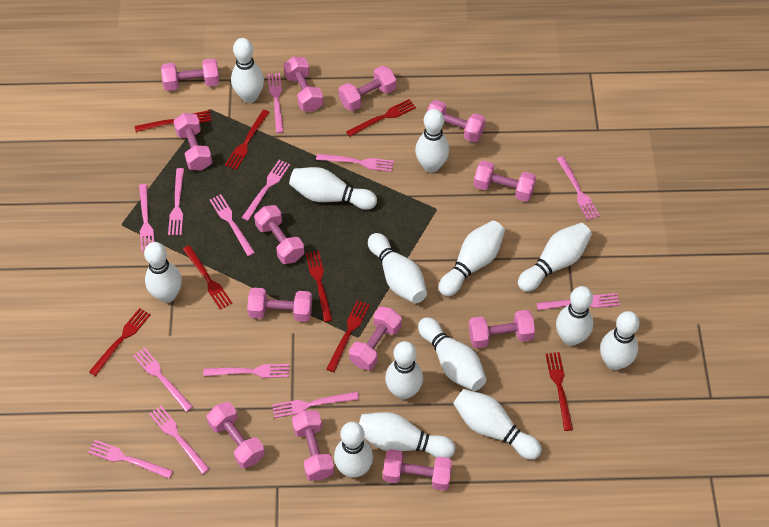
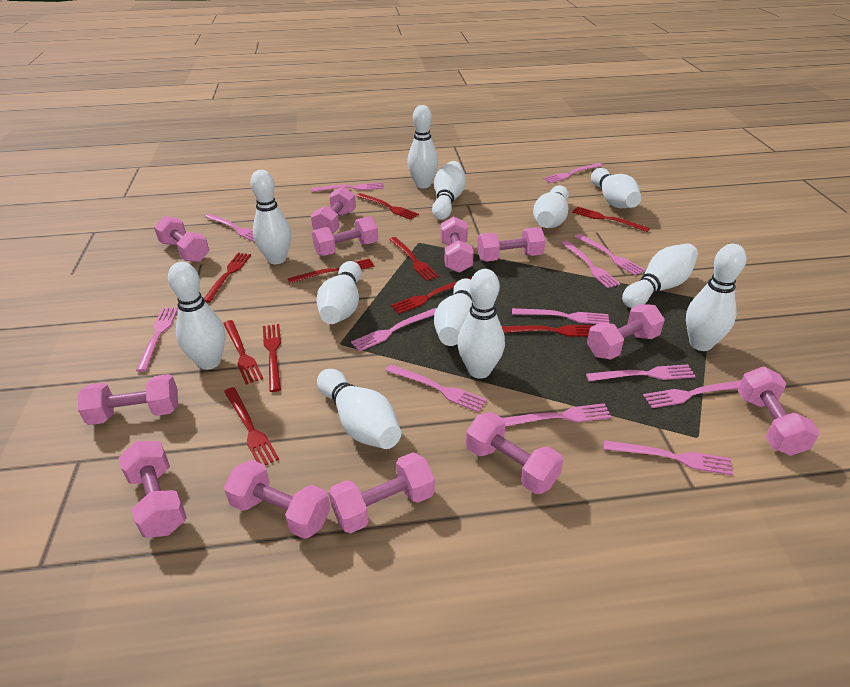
pink dumbbell: 13 -> 12
red fork: 8 -> 10
white bowling pin: 14 -> 12

